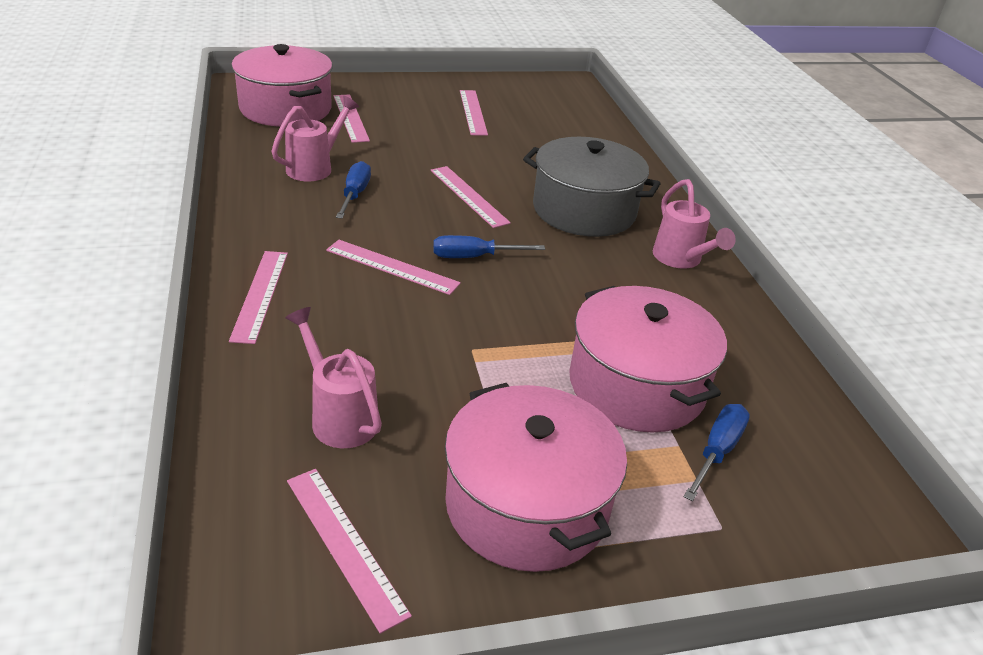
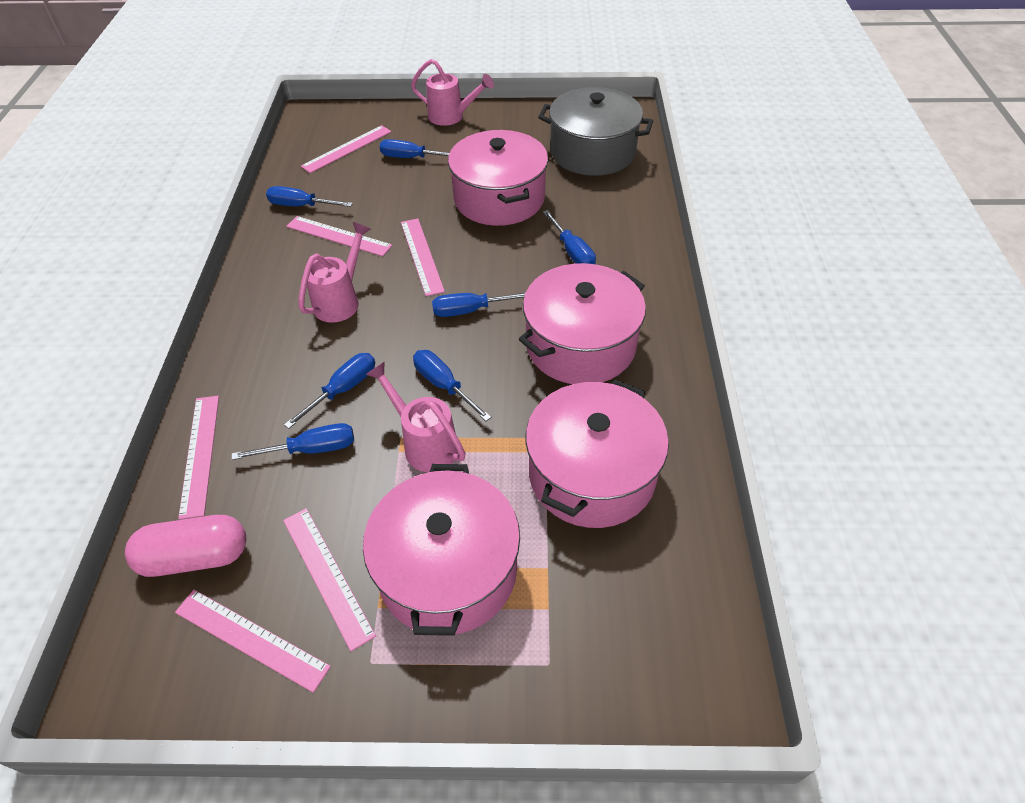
blue screwdriver: 3 -> 7
pink capsule: 0 -> 1
pink pot: 3 -> 4

